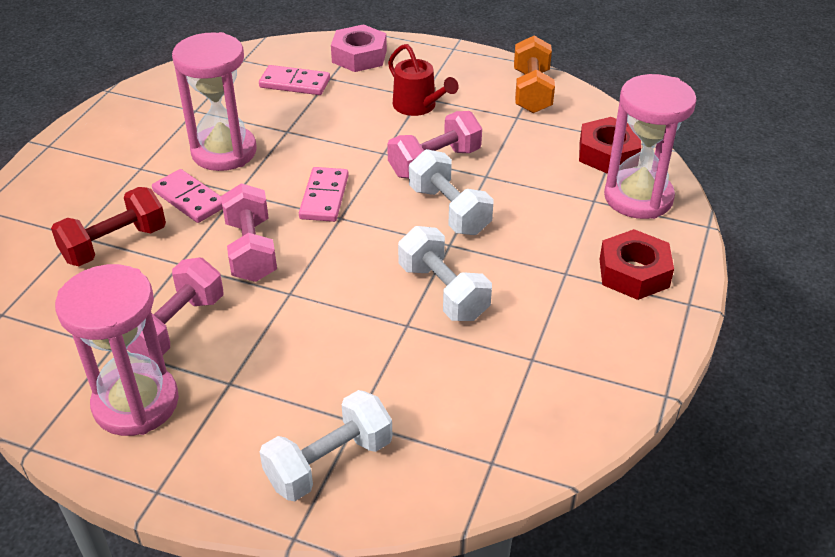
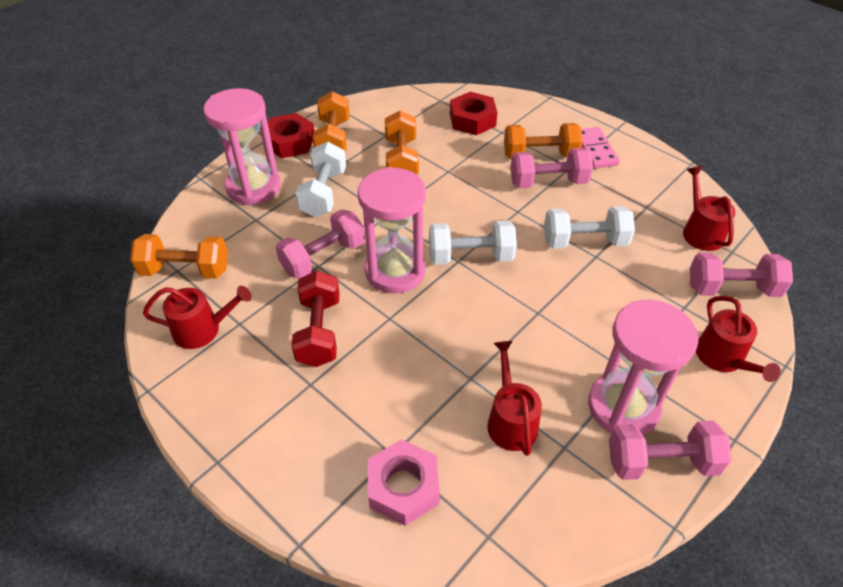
orange dumbbell: 1 -> 4
pink domino: 3 -> 1
pink dumbbell: 3 -> 4
red watering can: 1 -> 4

